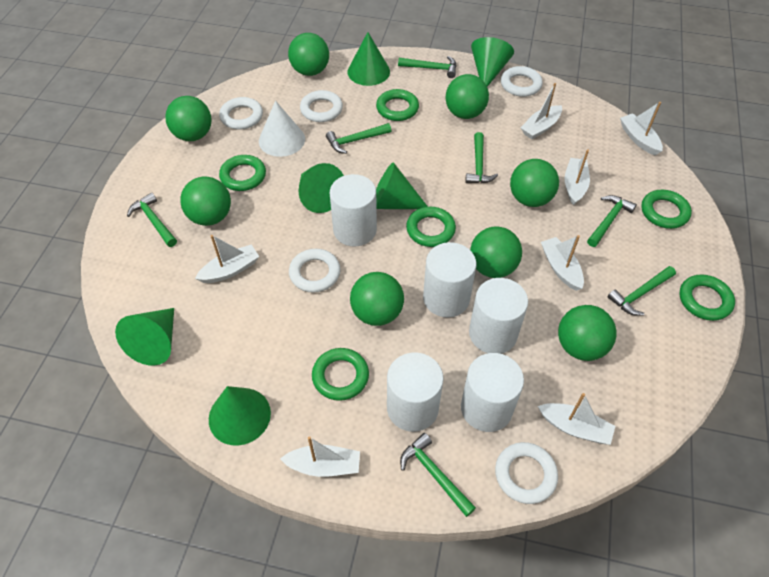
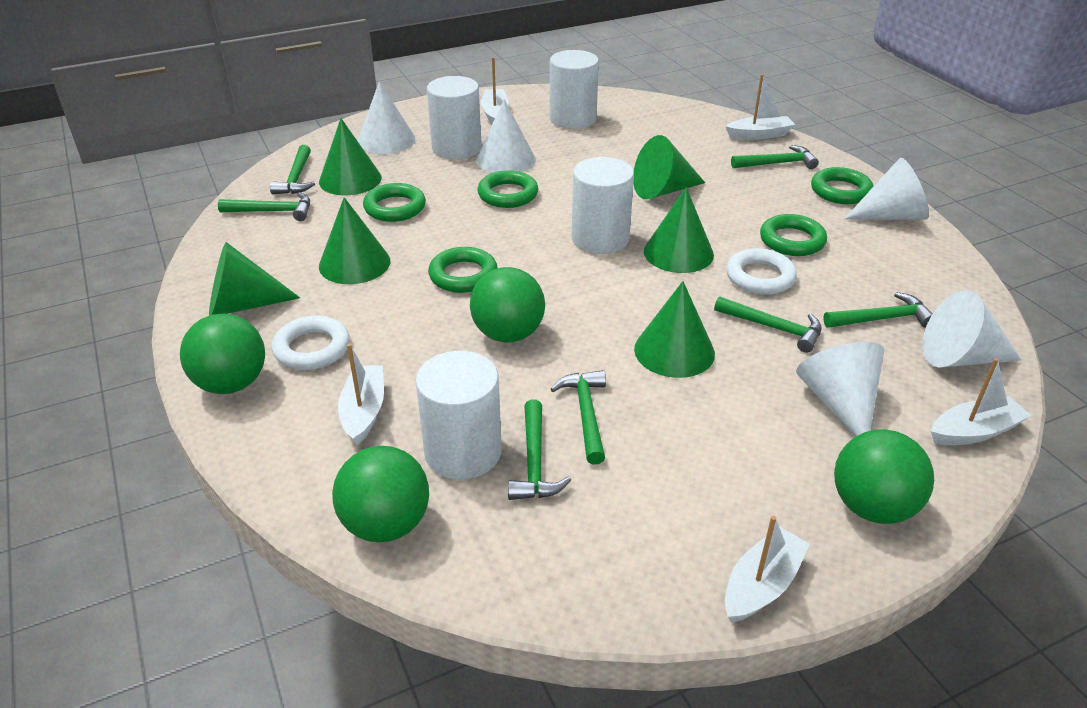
green ball: 8 -> 4
green ring: 6 -> 5
white boat: 7 -> 5
white cone: 1 -> 5
white cylinder: 5 -> 4
white ring: 5 -> 2

